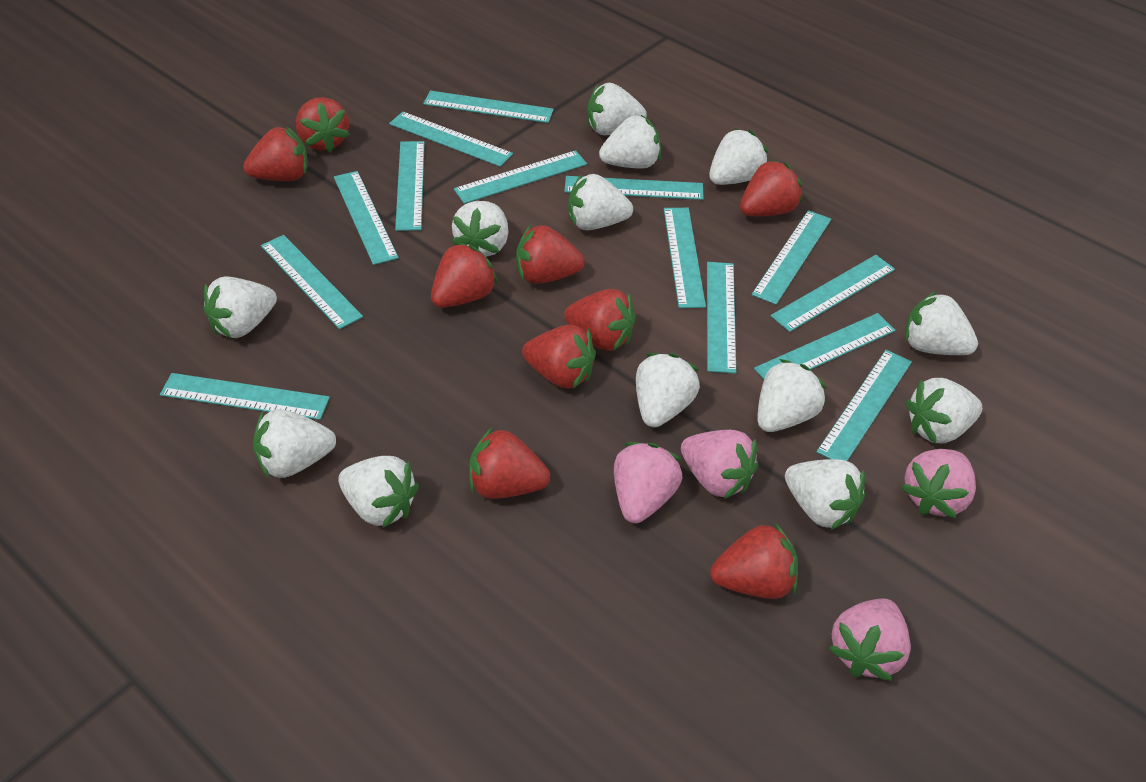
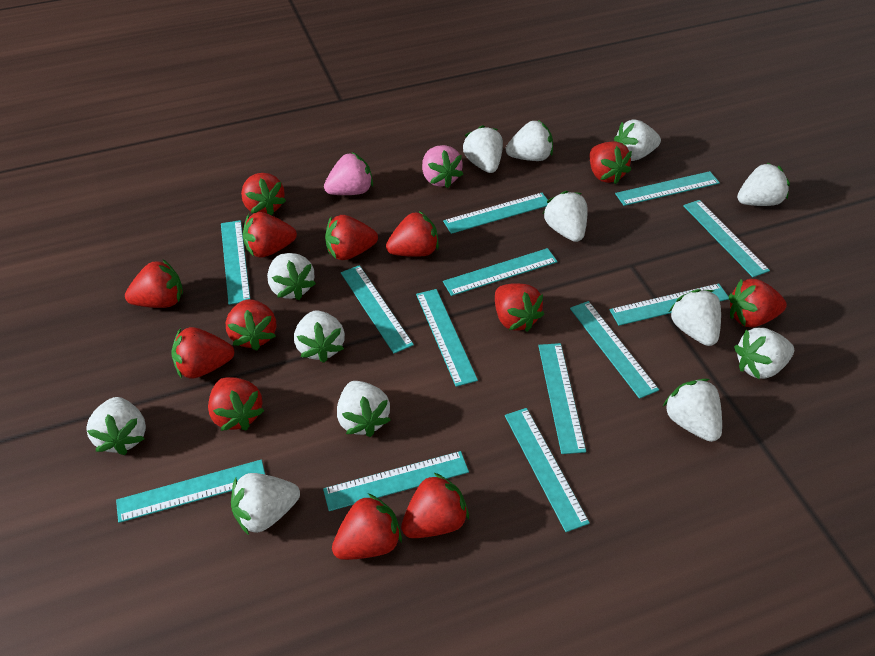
pink strawberry: 4 -> 2
red strawberry: 9 -> 13
turquoise ruler: 14 -> 13

